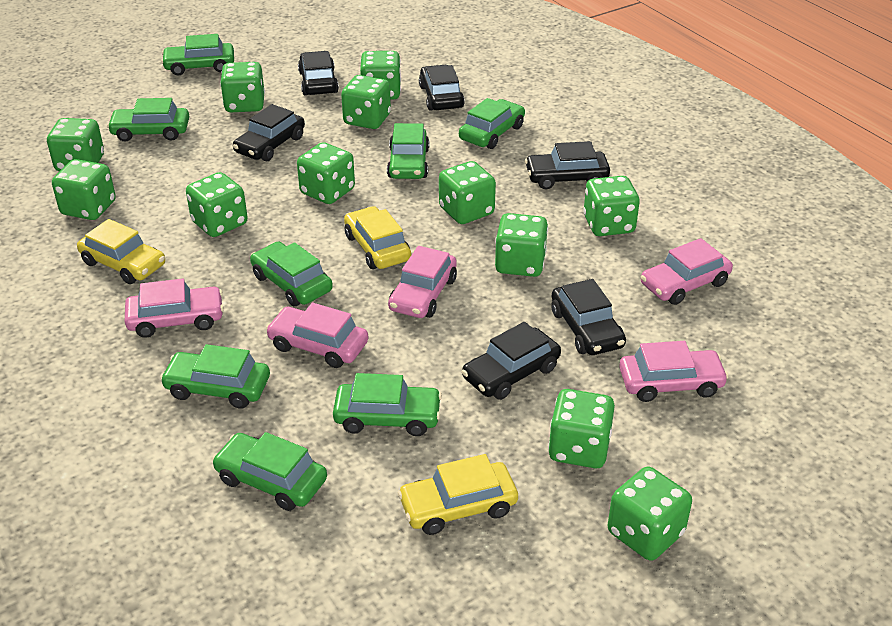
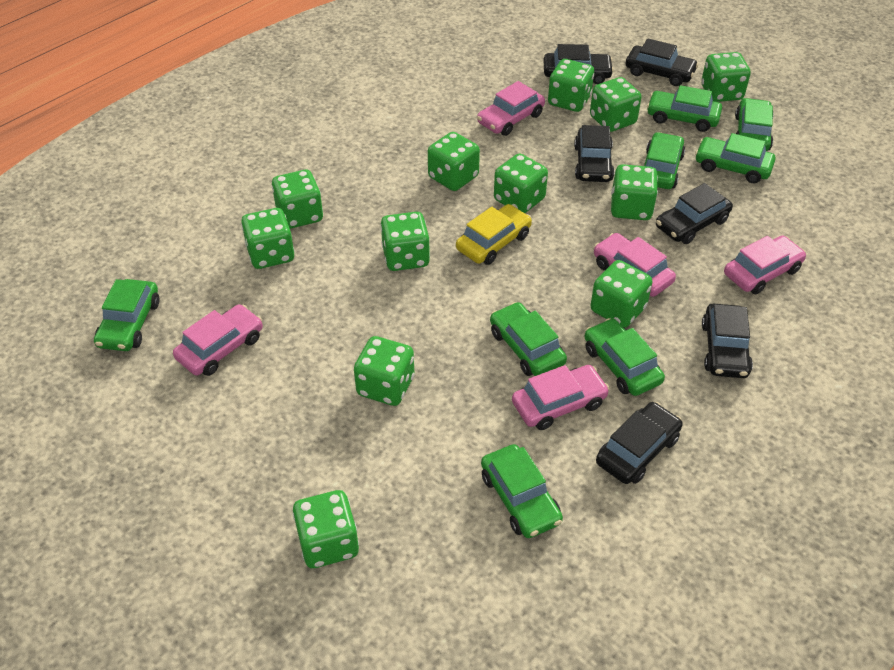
yellow car: 3 -> 1

